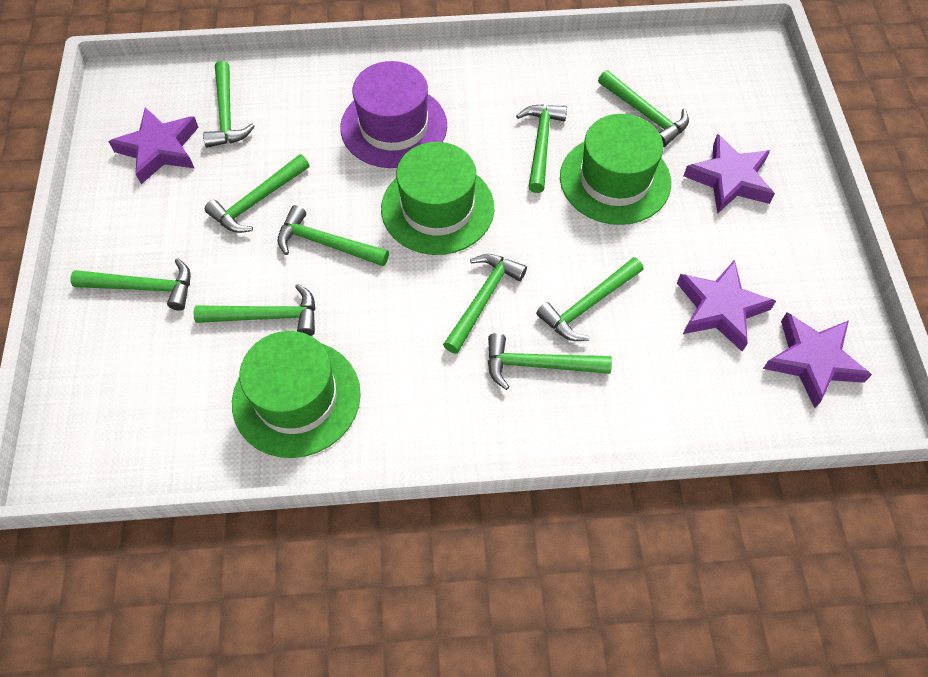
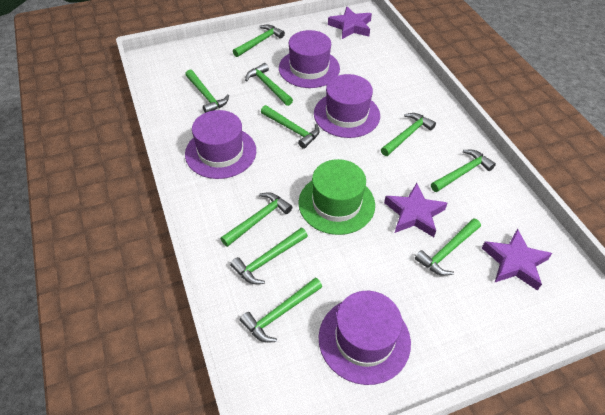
green hat: 3 -> 1
purple hat: 1 -> 4
purple star: 4 -> 3

